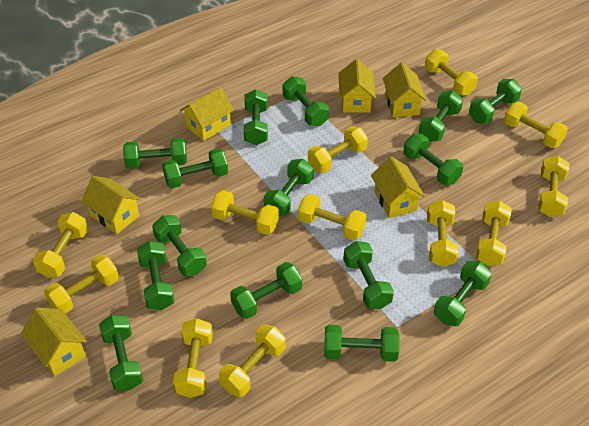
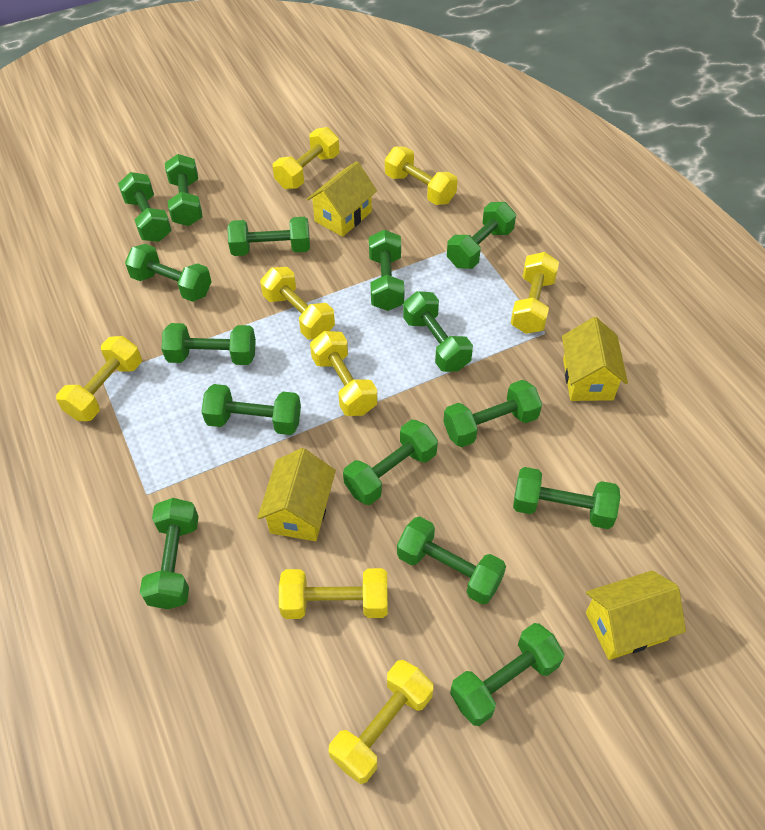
yellow dumbbell: 12 -> 8
yellow house: 6 -> 4

